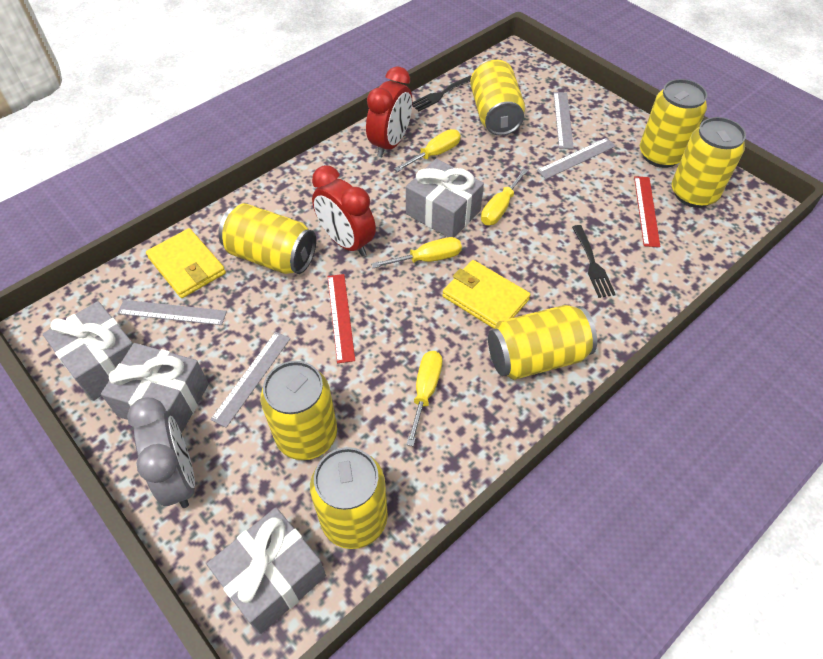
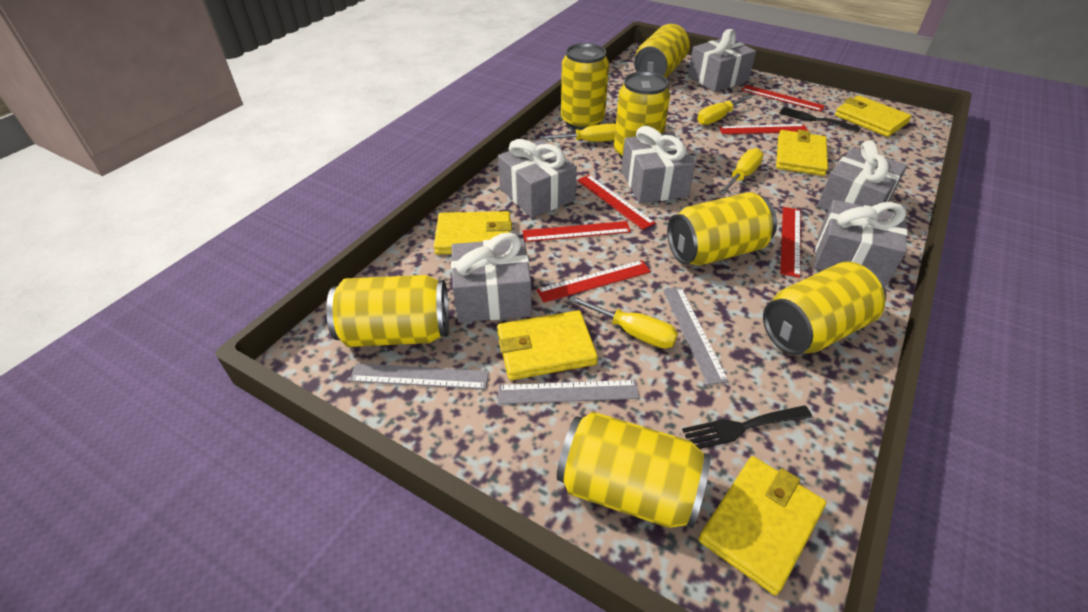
grey clock: 1 -> 0
grey gift: 4 -> 6
grey ruler: 4 -> 3
red clock: 2 -> 0
red ruler: 2 -> 6
yellow wallet: 2 -> 5

